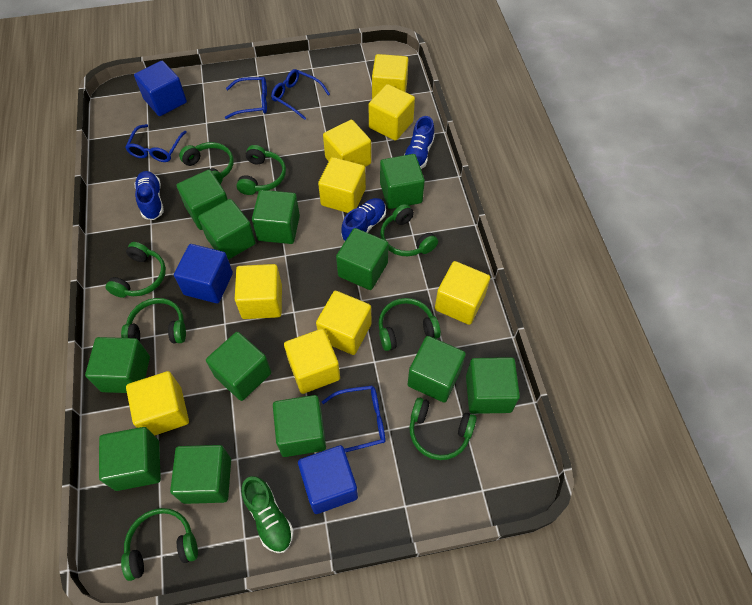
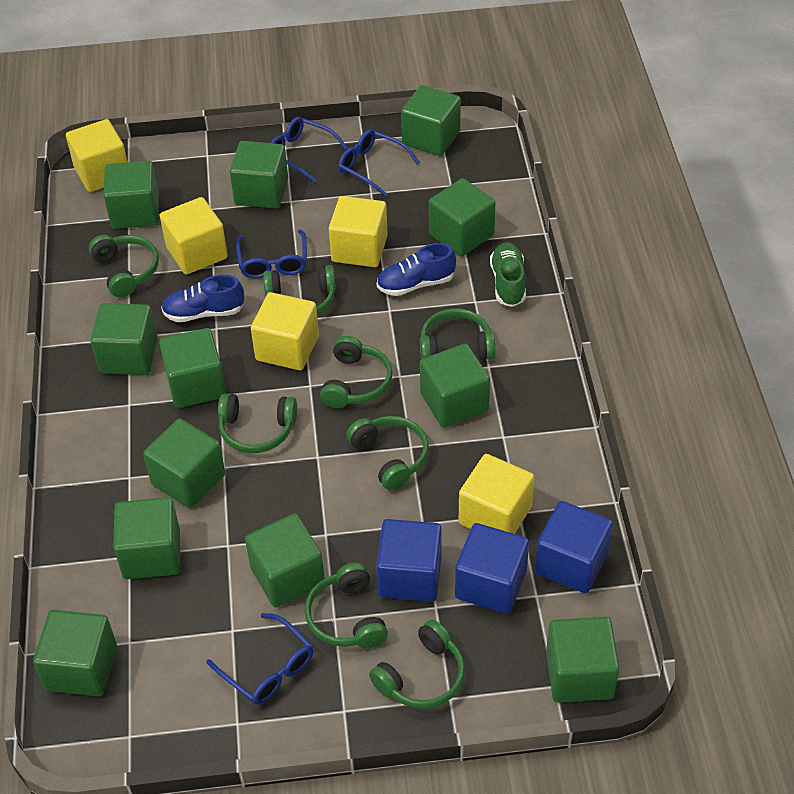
blue shoe: 3 -> 2
yellow cube: 9 -> 5

